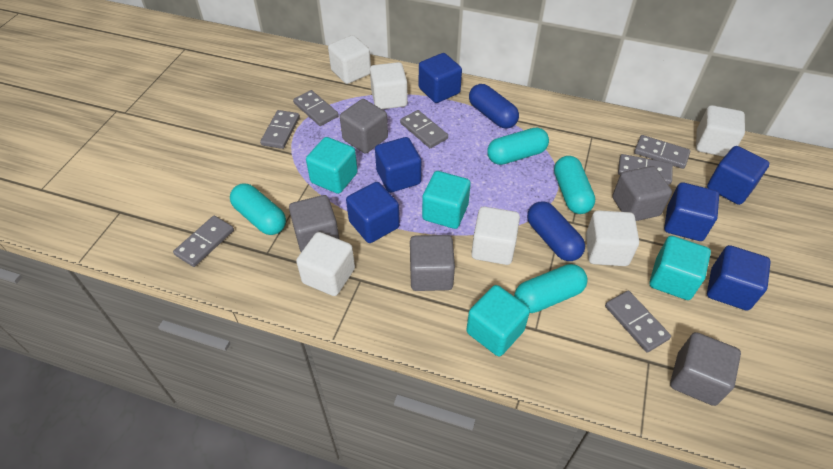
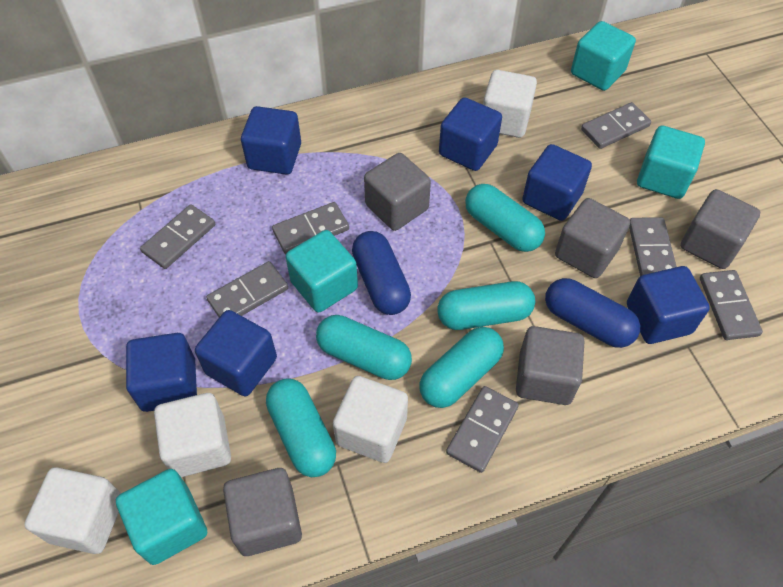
turquoise capsule: 4 -> 5
white cube: 6 -> 4

